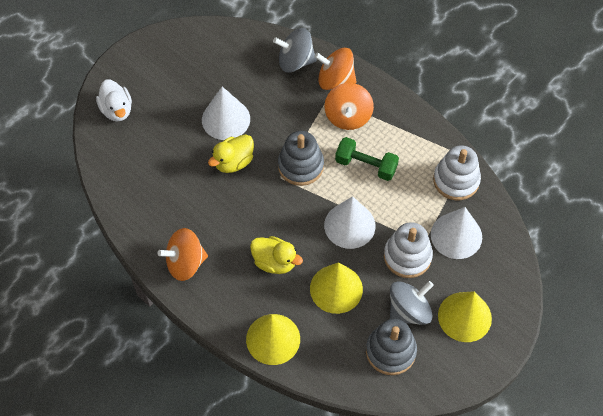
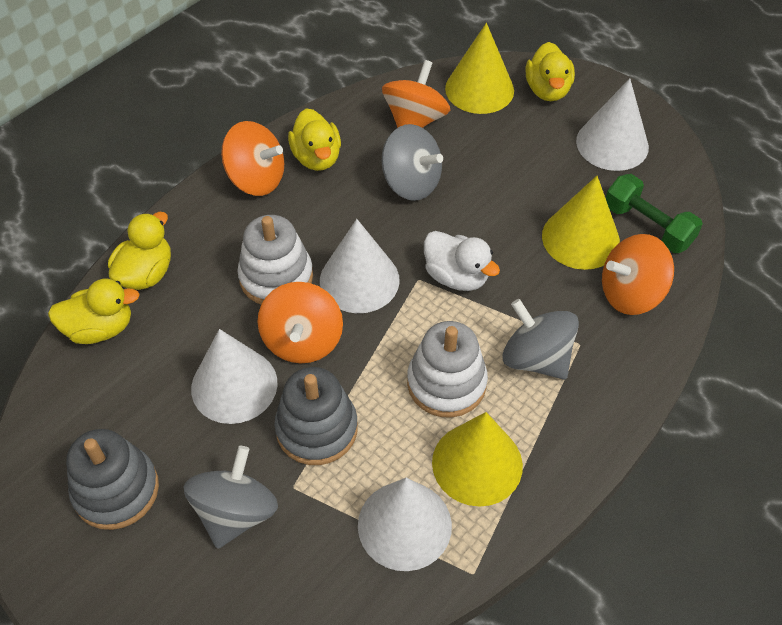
grey spinning top: 2 -> 3
orange spinning top: 3 -> 4
white cone: 3 -> 4
yellow duck: 2 -> 4

